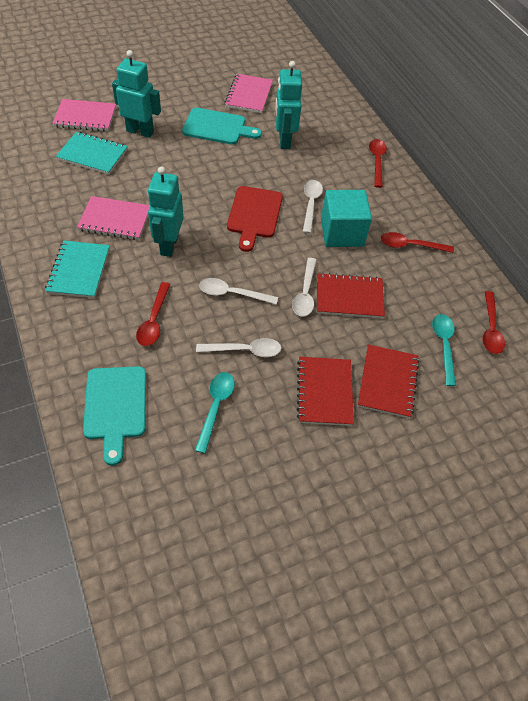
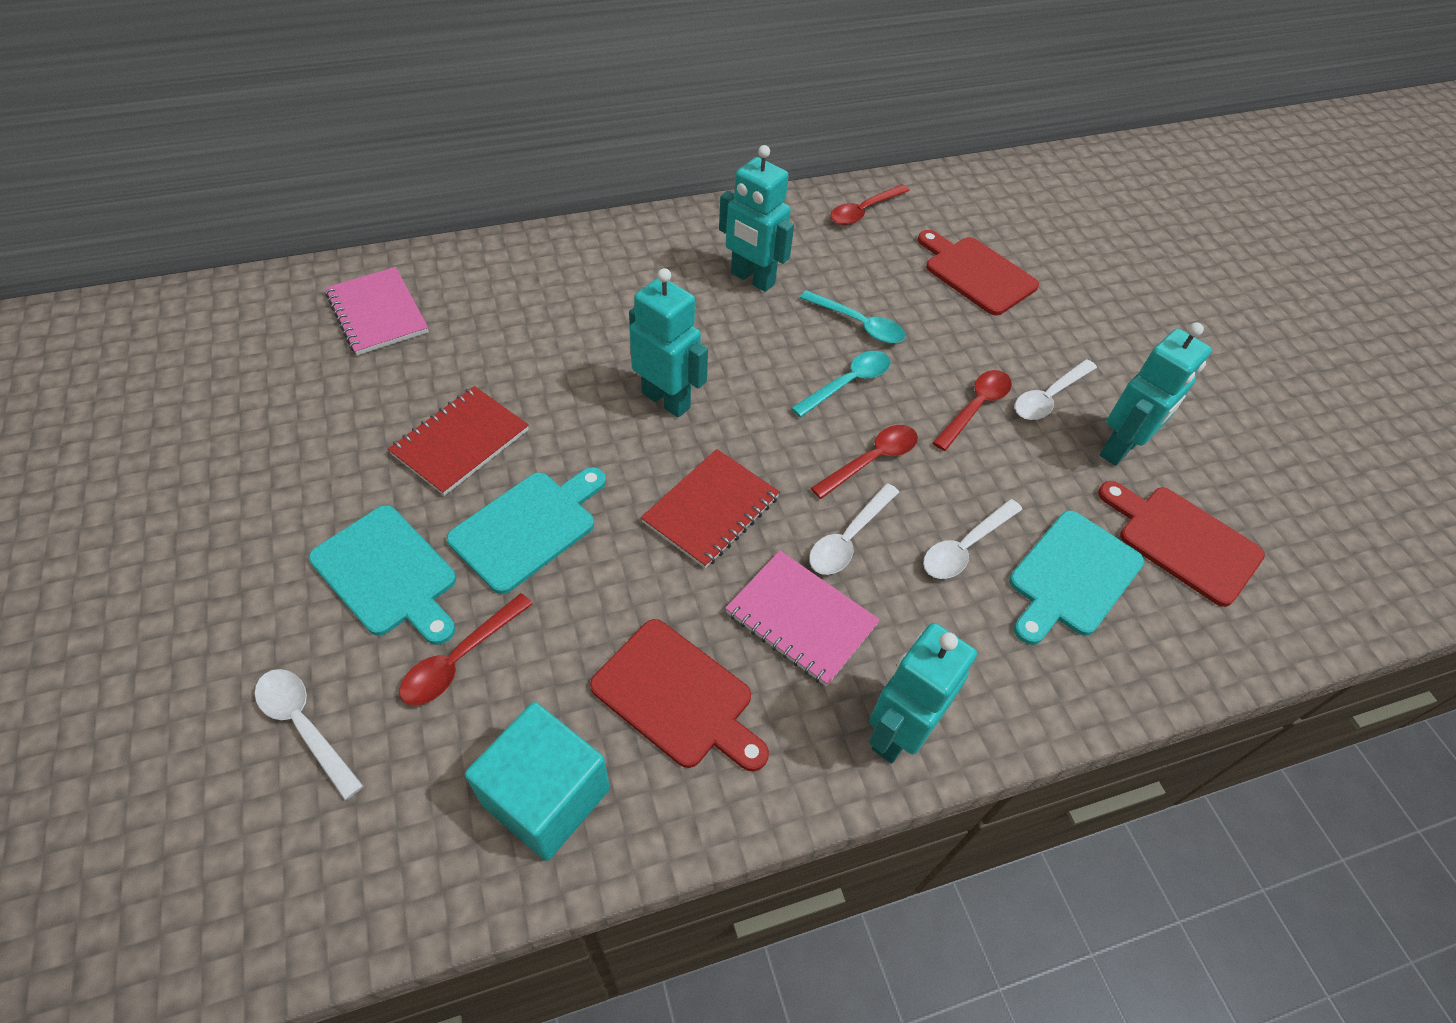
pink notebook: 3 -> 2
red cutting board: 1 -> 3
red notebook: 3 -> 2
turquoise cutting board: 2 -> 3
turquoise notebook: 2 -> 0
turquoise robot: 3 -> 4

